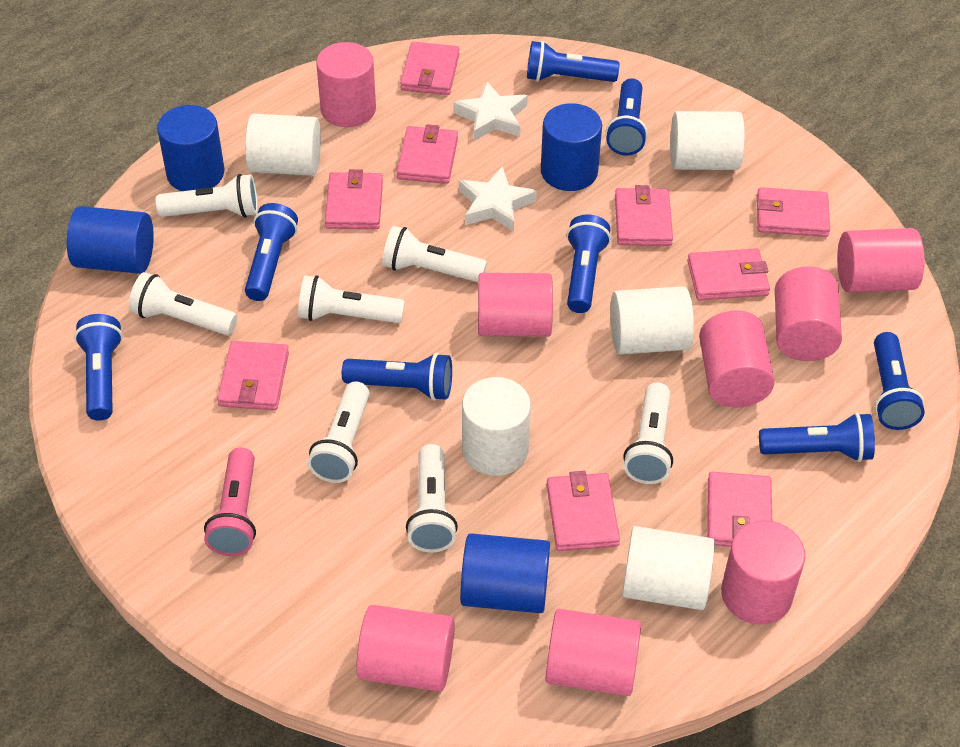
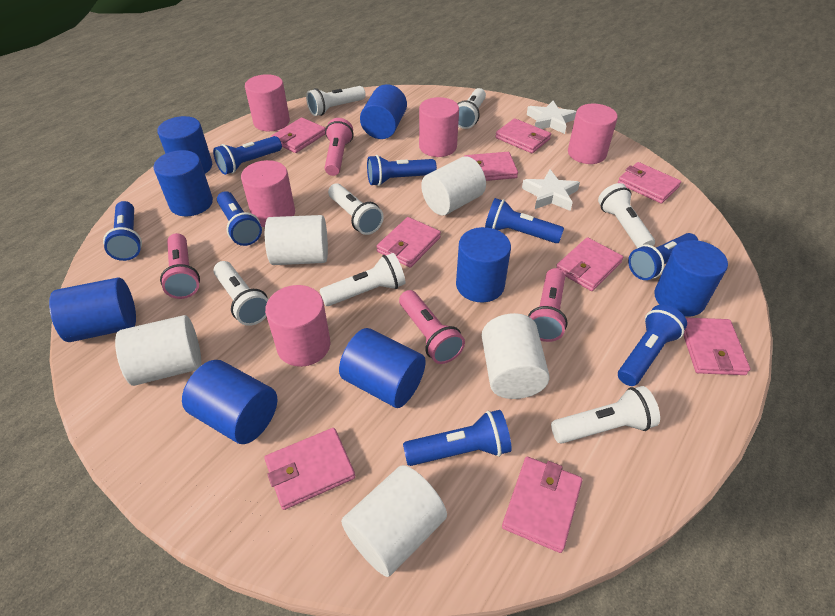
blue cylinder: 4 -> 8
pink cylinder: 8 -> 5
pink flashlight: 1 -> 4

